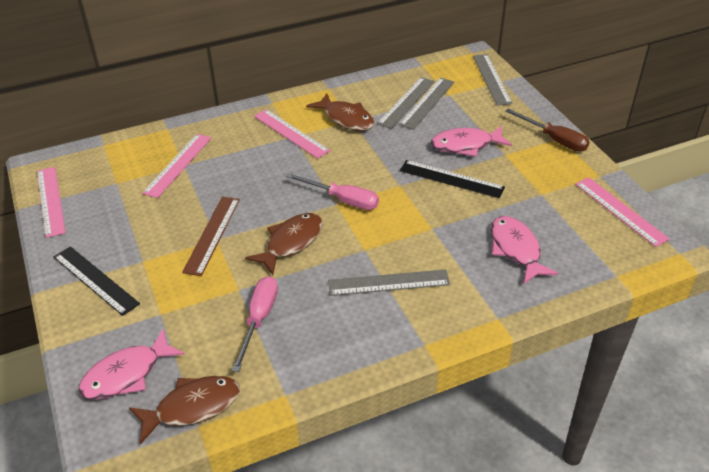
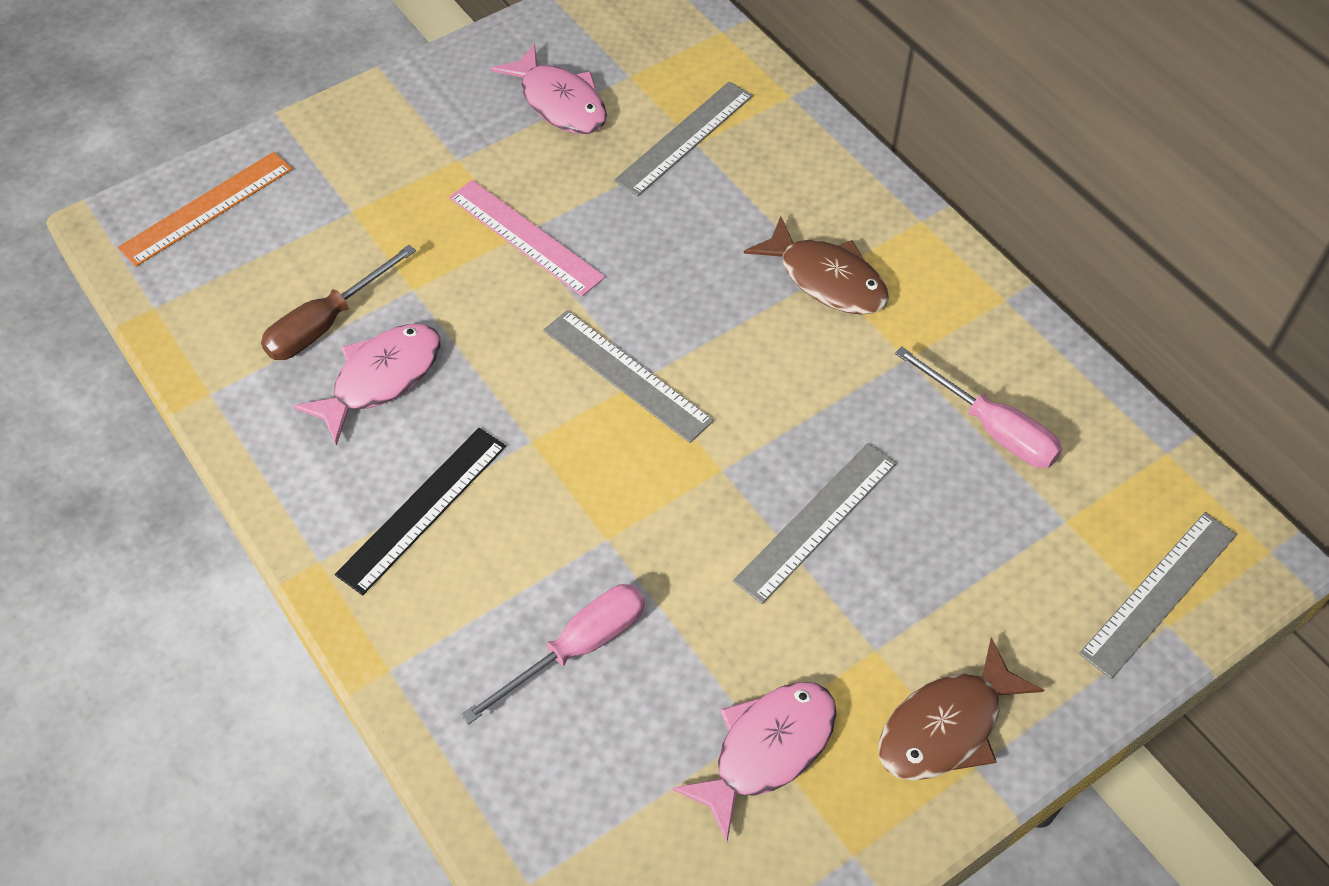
black ruler: 2 -> 1
brown fish: 3 -> 2
brown ruler: 1 -> 0
orange ruler: 0 -> 1
pink ruler: 4 -> 1

